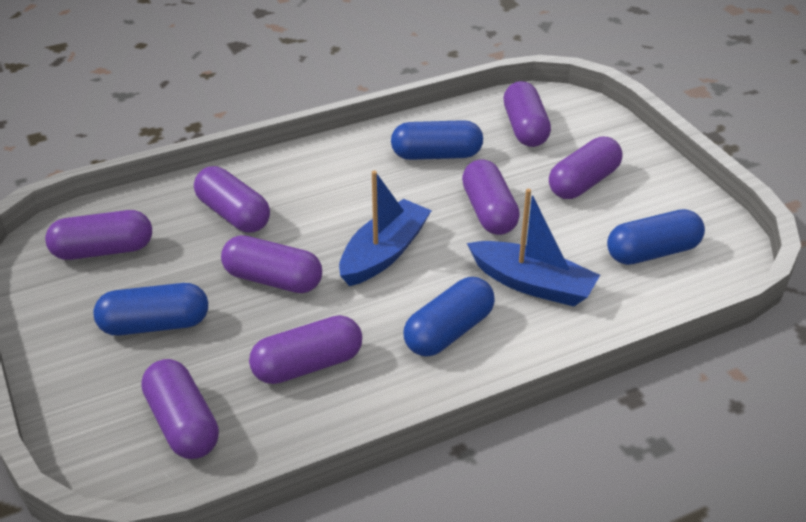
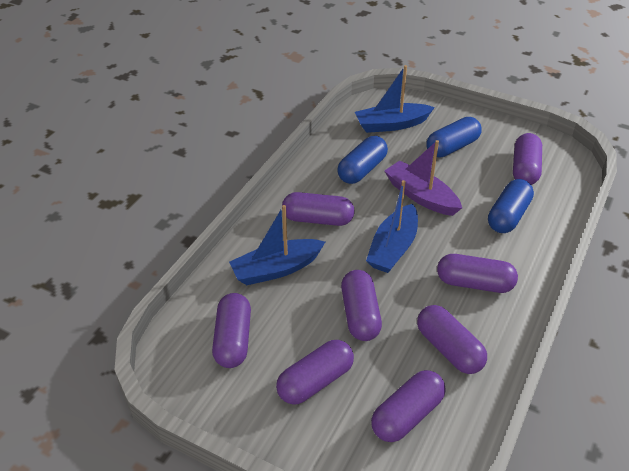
blue boat: 2 -> 3
blue capsule: 4 -> 3
purple boat: 0 -> 1

